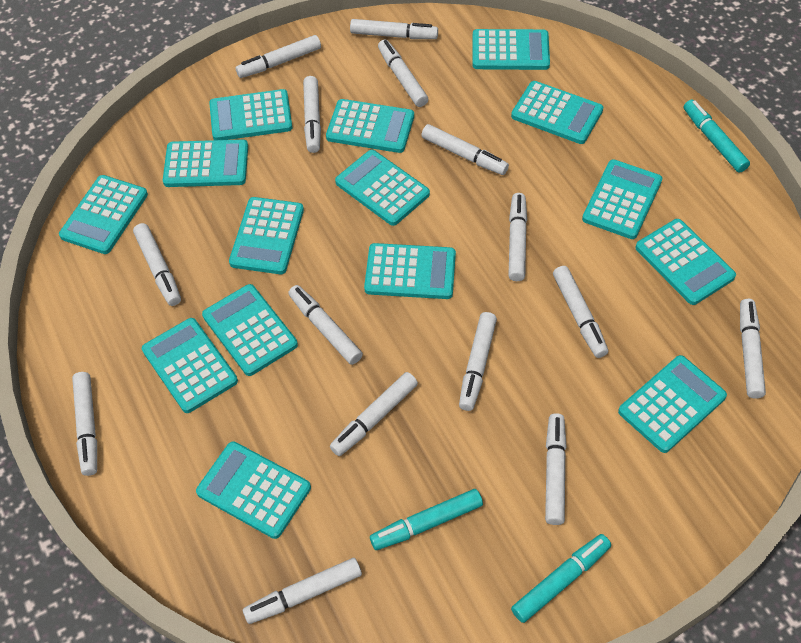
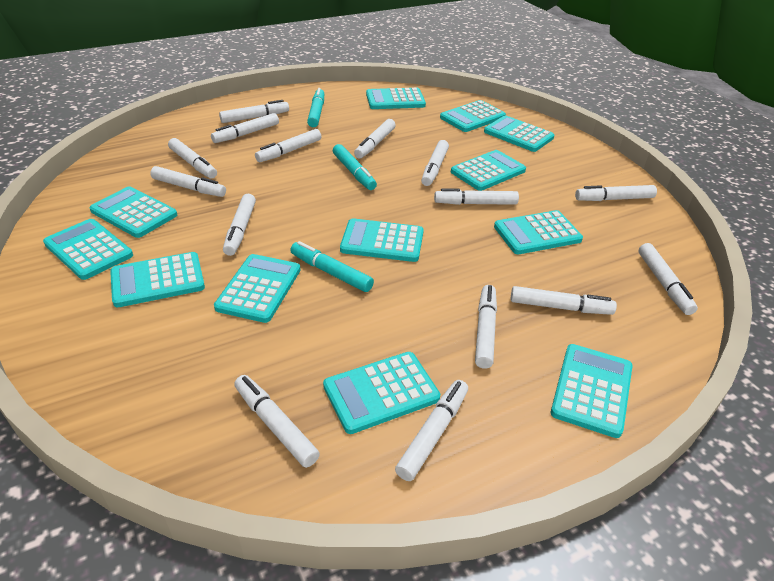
turquoise calculator: 15 -> 12

